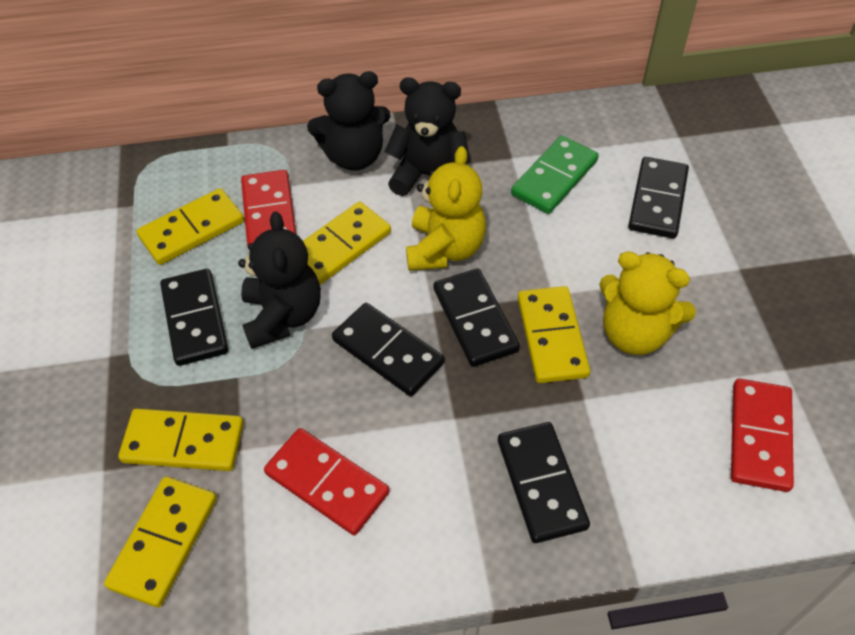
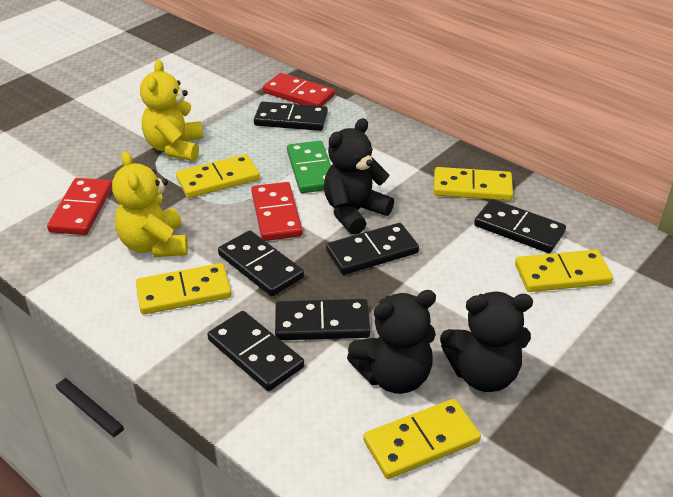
black domino: 5 -> 6

